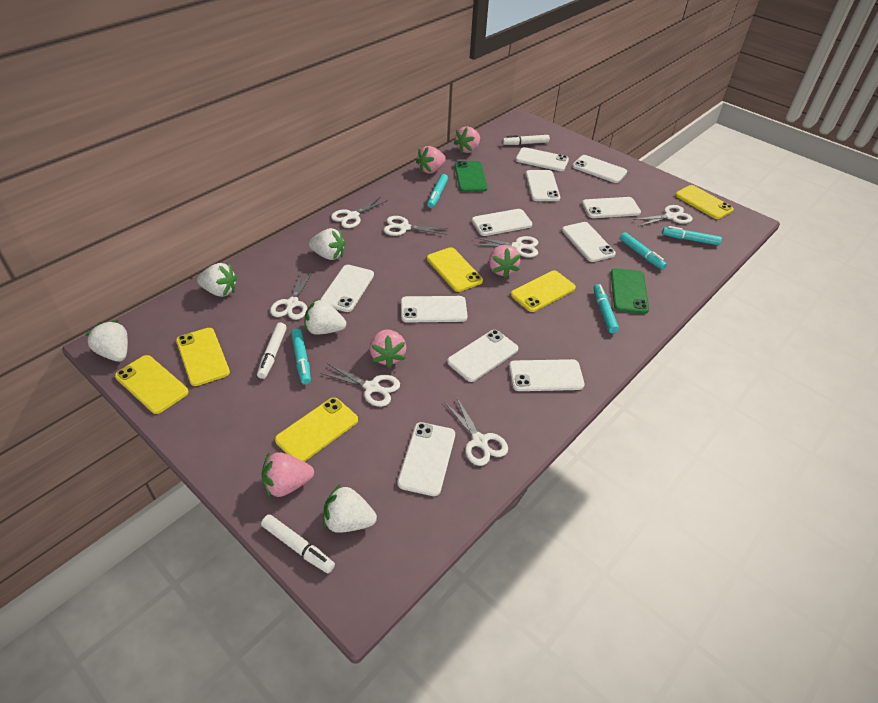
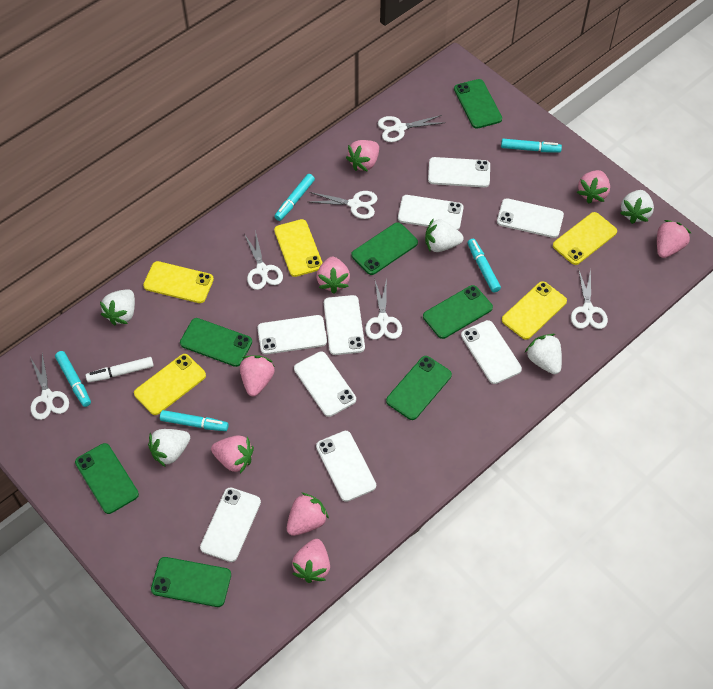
green phone: 2 -> 7
pink strawberry: 5 -> 8
white marker: 3 -> 1
white phone: 11 -> 9
white scissors: 7 -> 6
yellow phone: 6 -> 5

